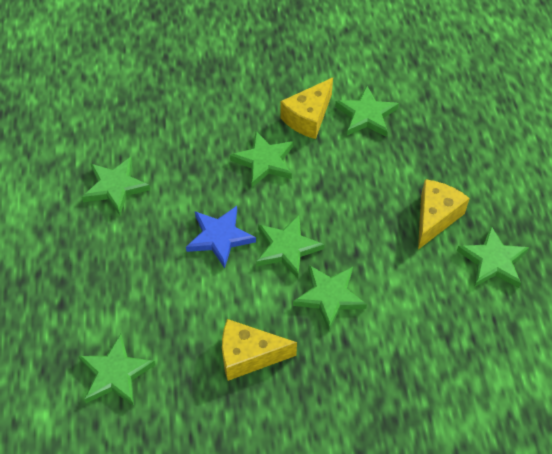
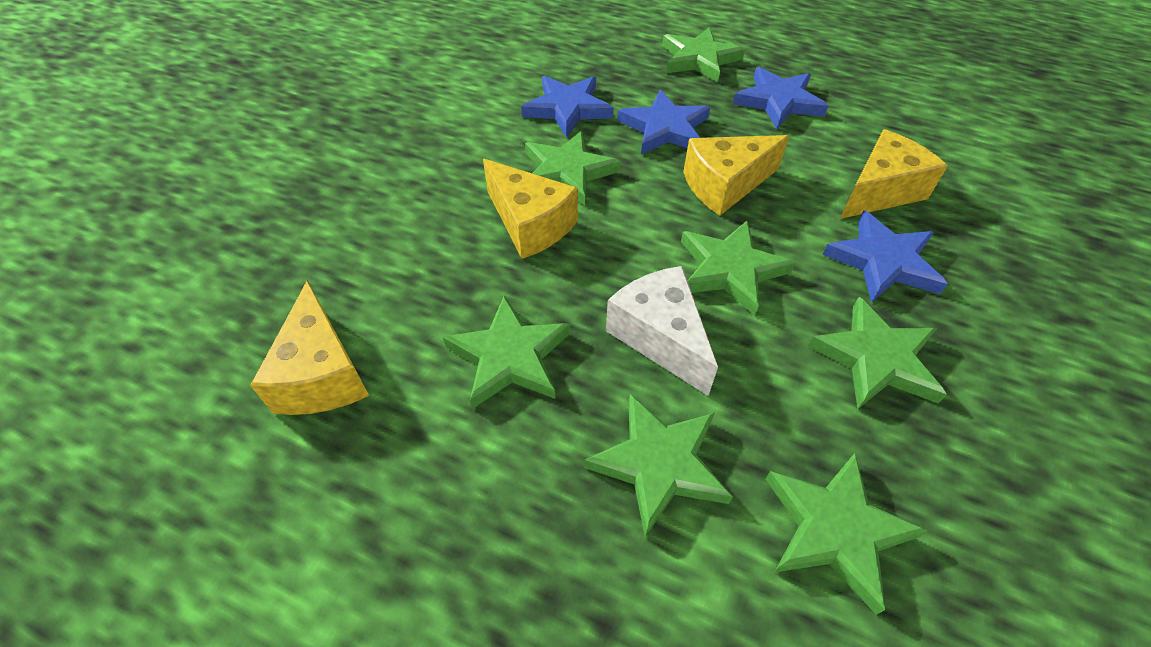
blue star: 1 -> 4
white cheese: 0 -> 1
yellow cheese: 3 -> 4

